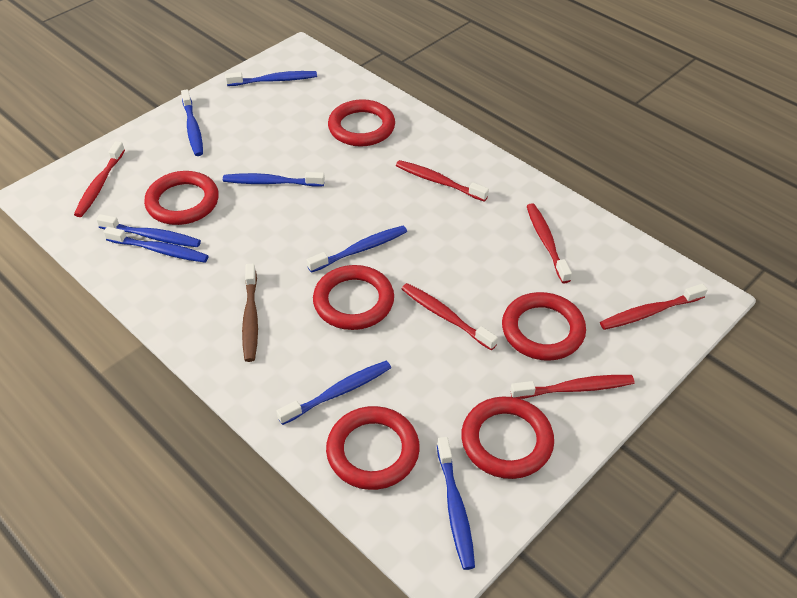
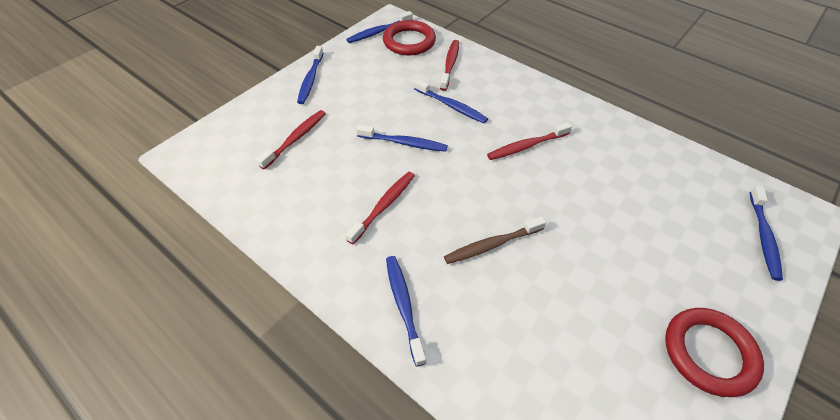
blue toothbrush: 8 -> 6
red ring: 6 -> 2
red toothbrush: 6 -> 4

